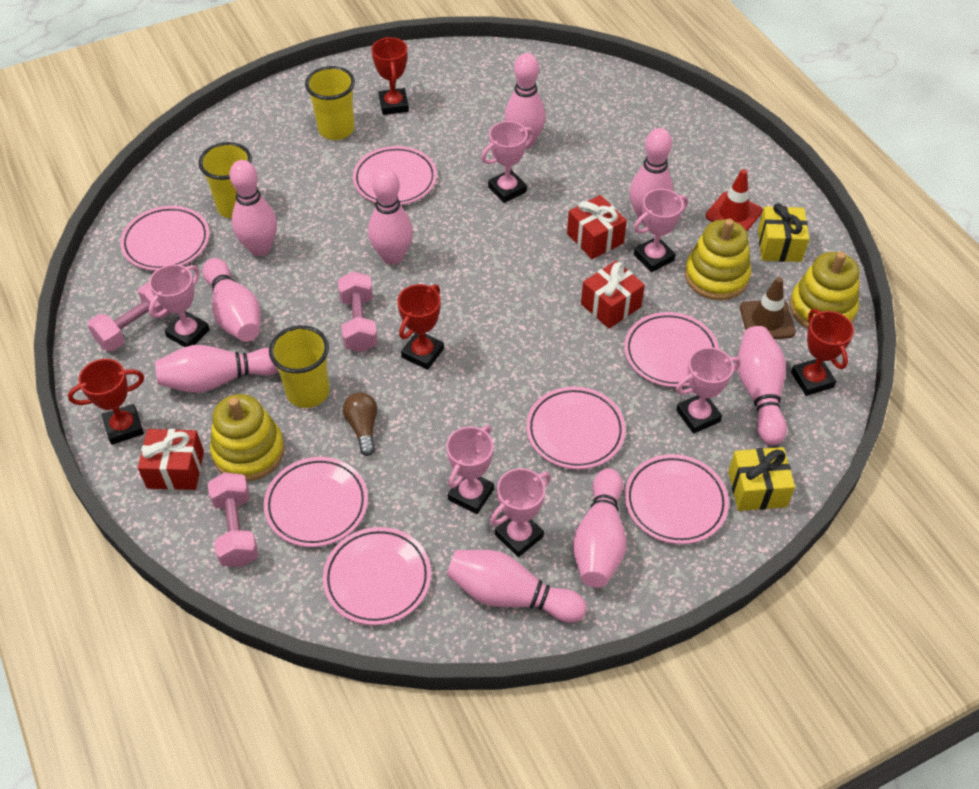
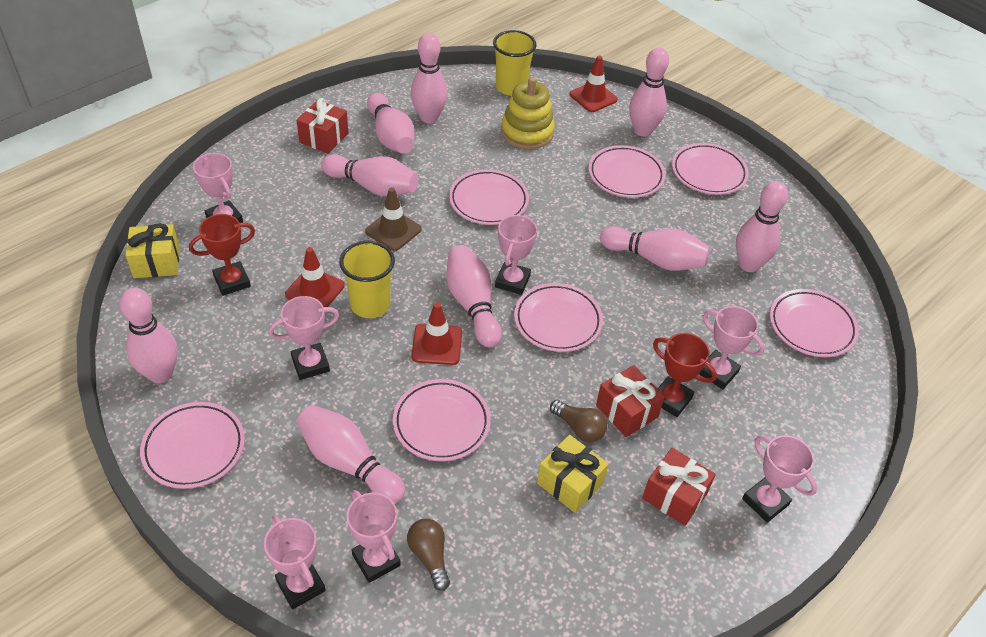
brown light bulb: 1 -> 2
pink dumbbell: 3 -> 0
pink trophy: 6 -> 7
red traffic cone: 1 -> 3
red trophy: 4 -> 2
yellow cup: 3 -> 2
yellow stacking toy: 3 -> 1

